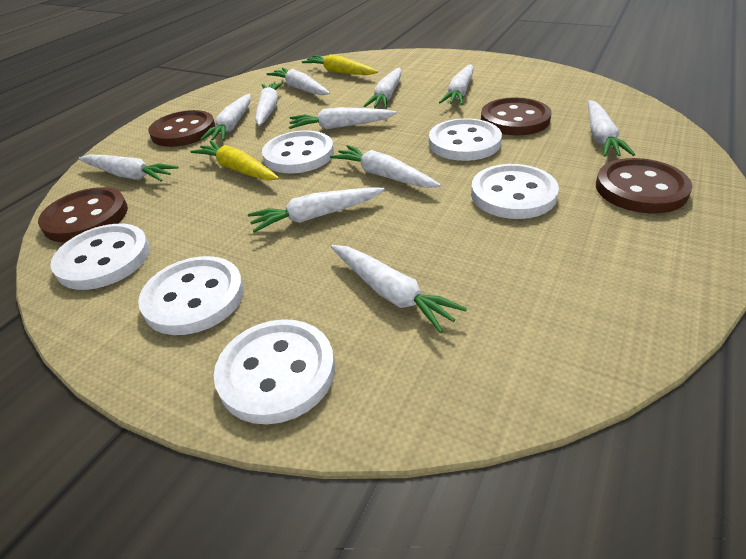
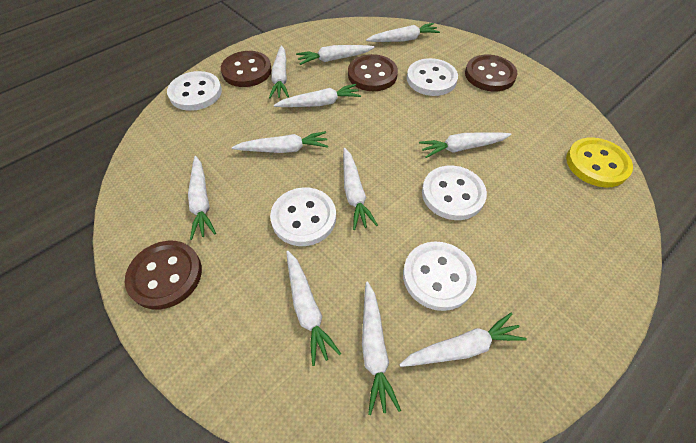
white button: 6 -> 5
yellow button: 0 -> 1
yellow carrot: 2 -> 0

